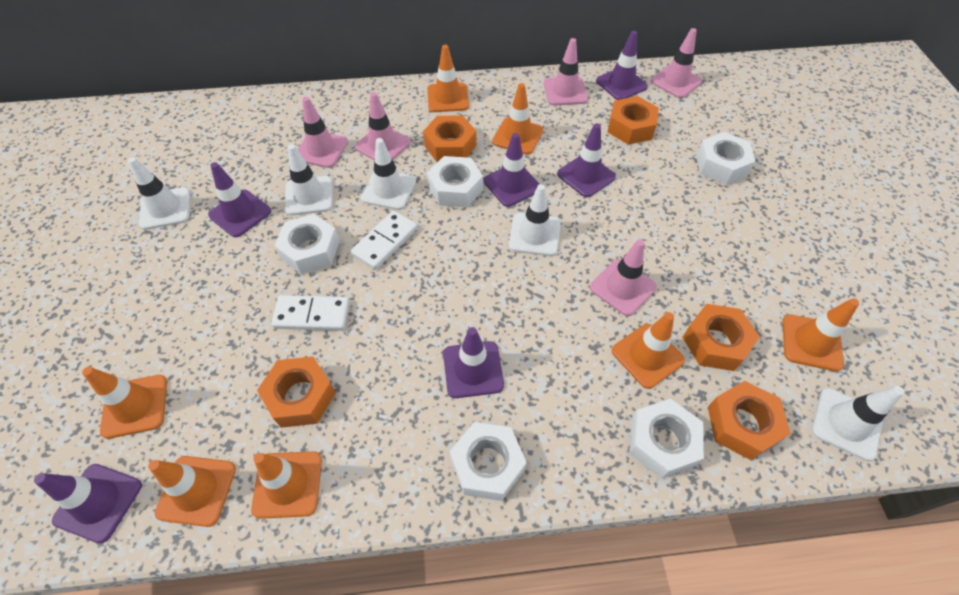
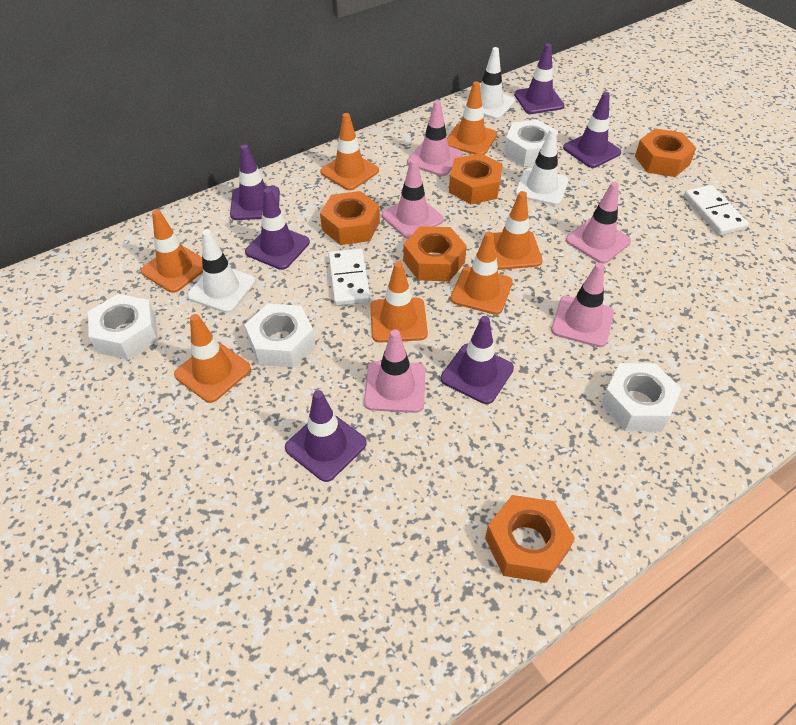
white nut: 5 -> 4
white traffic cone: 5 -> 3

